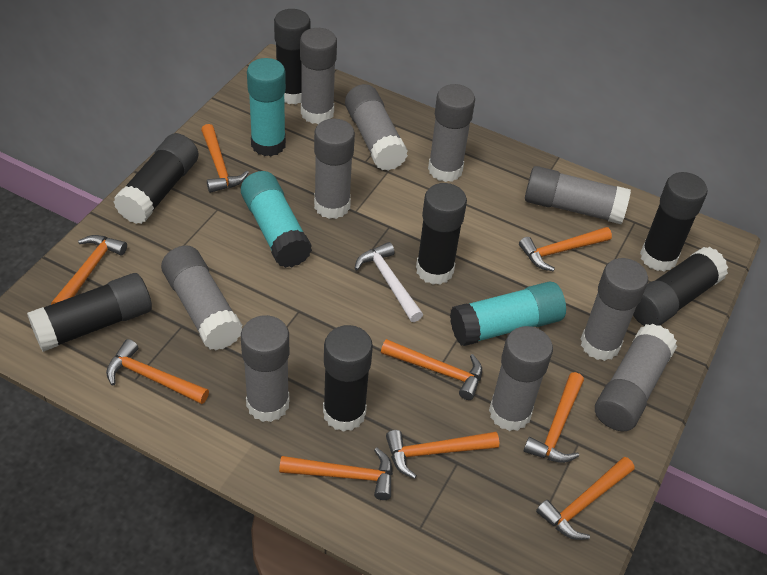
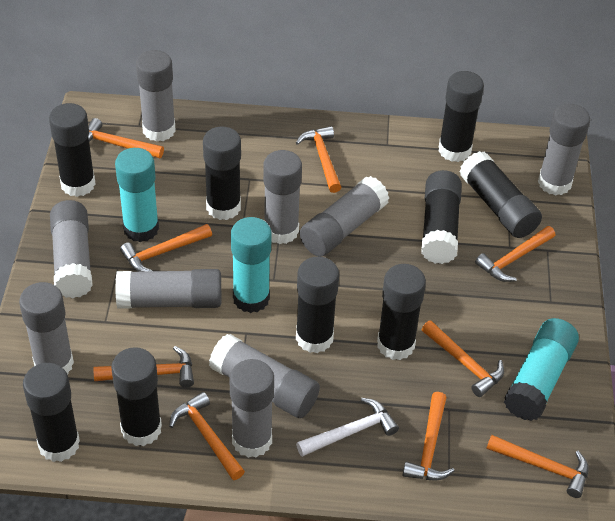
black glue stick: 7 -> 9
grey glue stick: 10 -> 9

